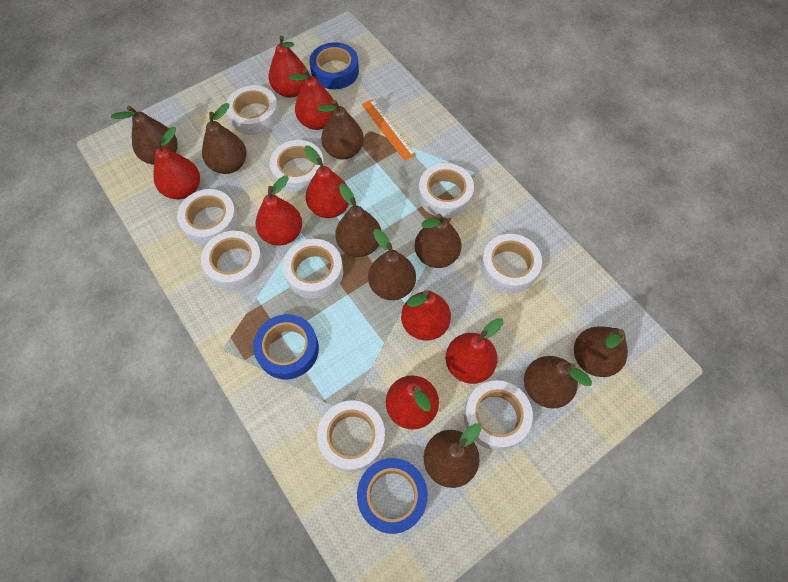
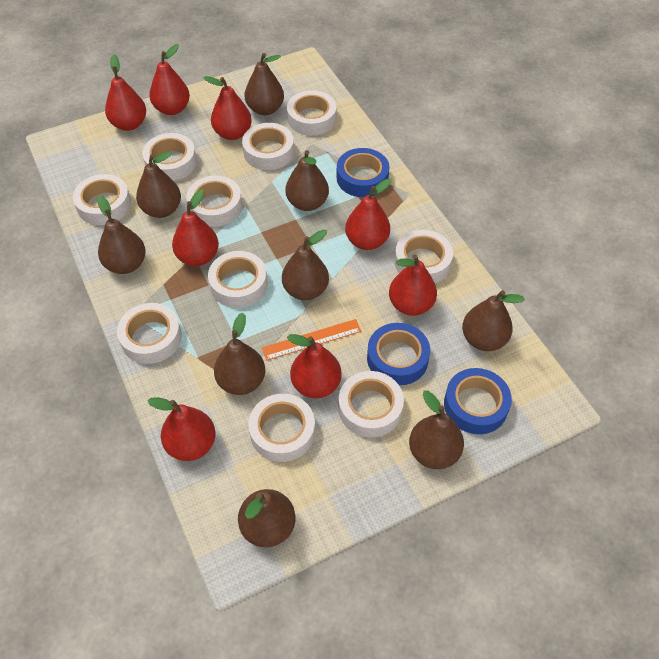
white tape: 9 -> 10

